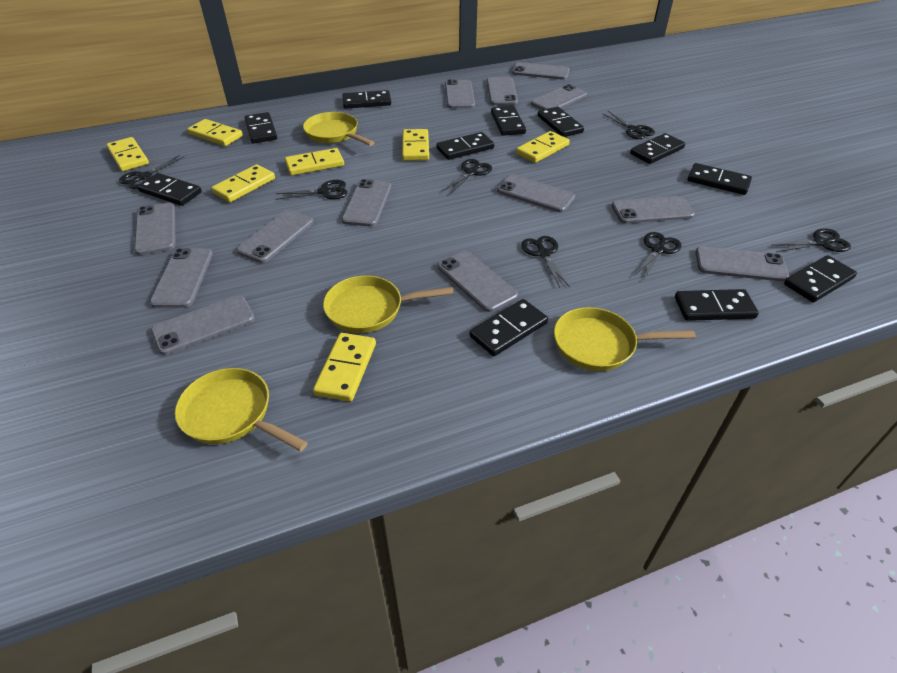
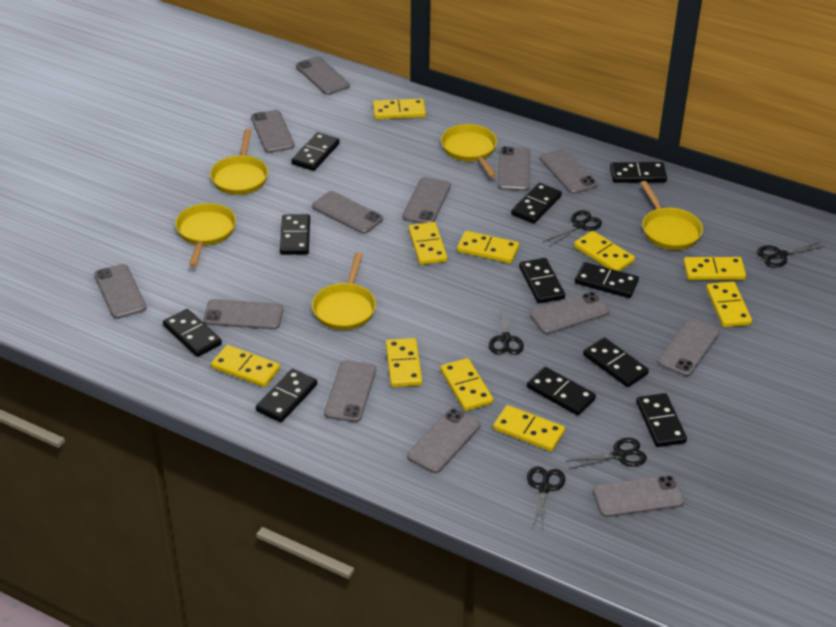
black scissors: 7 -> 5
yellow domino: 7 -> 10
yellow pan: 4 -> 5

